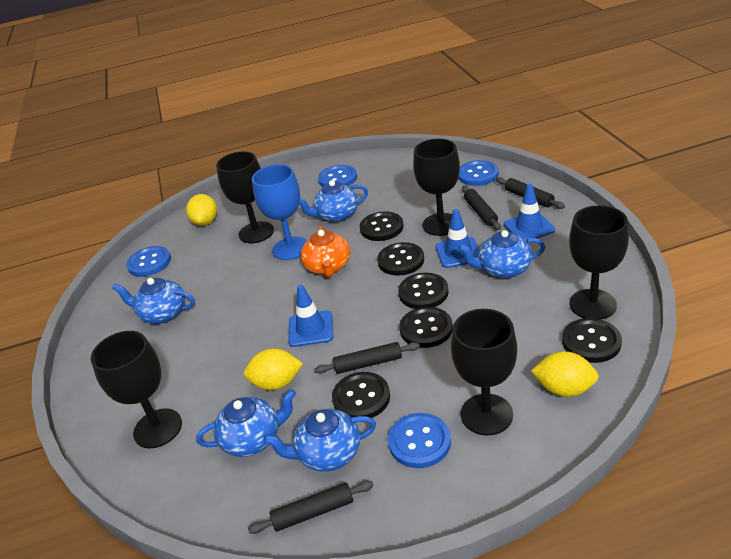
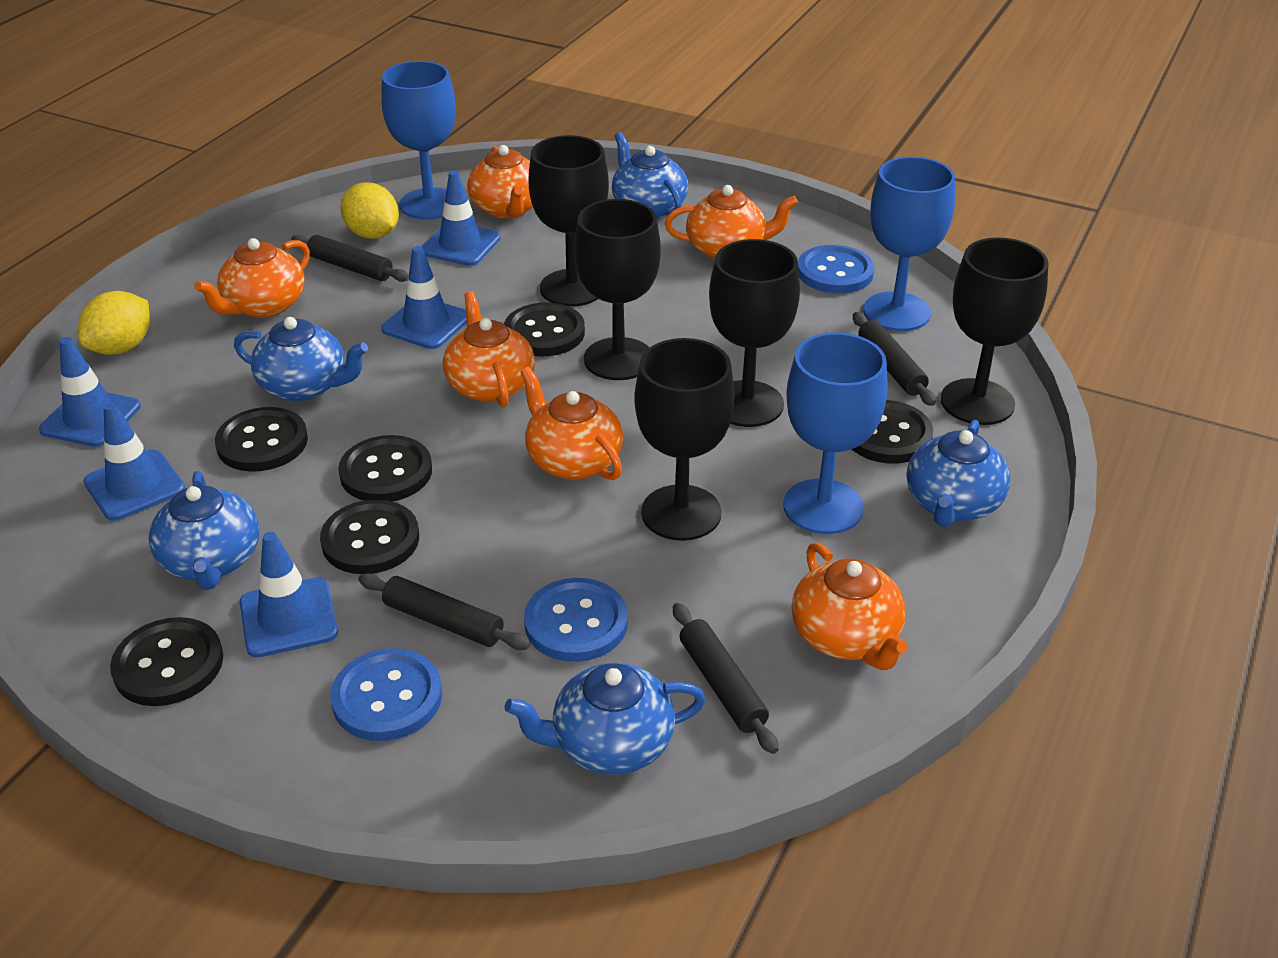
blue button: 4 -> 3
blue goblet: 1 -> 3
blue traffic cone: 3 -> 5
orange teapot: 1 -> 6
yellow lemon: 3 -> 2

